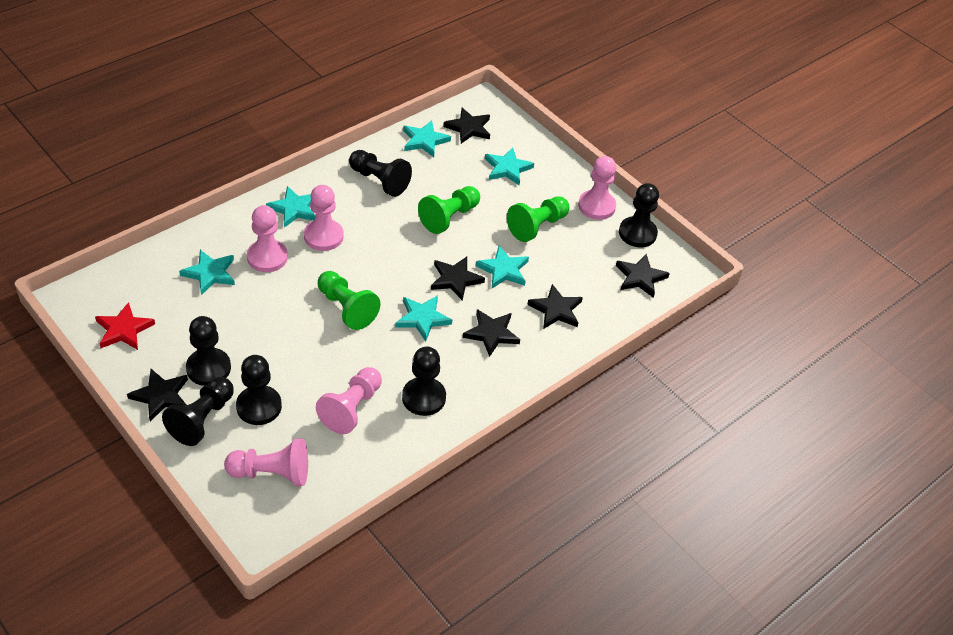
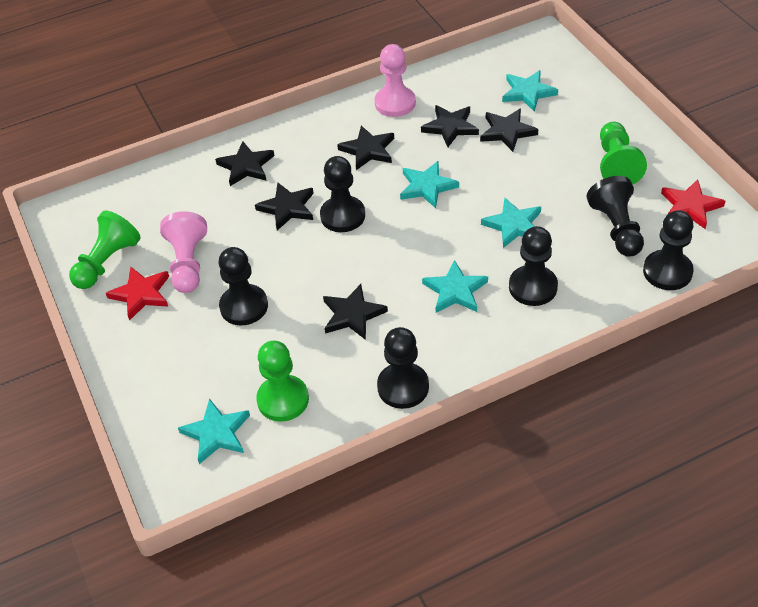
pink pawn: 5 -> 2
red star: 1 -> 2
turquoise star: 6 -> 5

